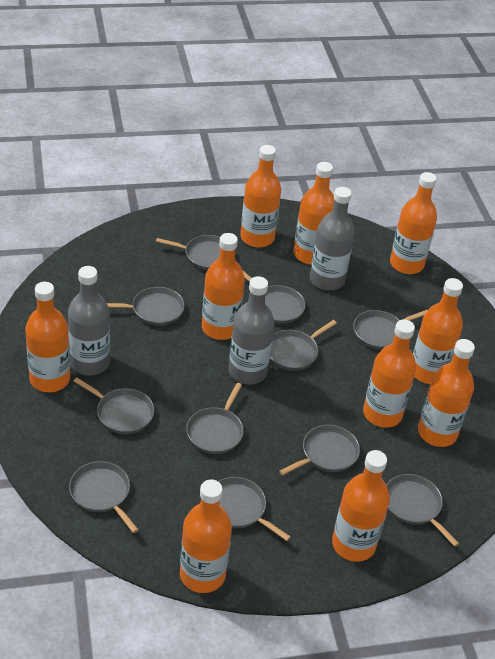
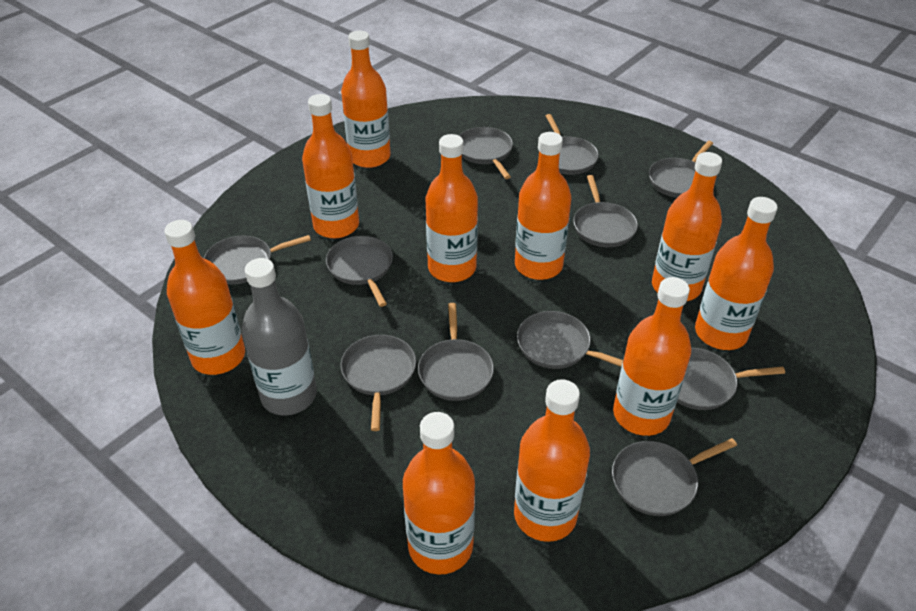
grey bottle: 3 -> 1

